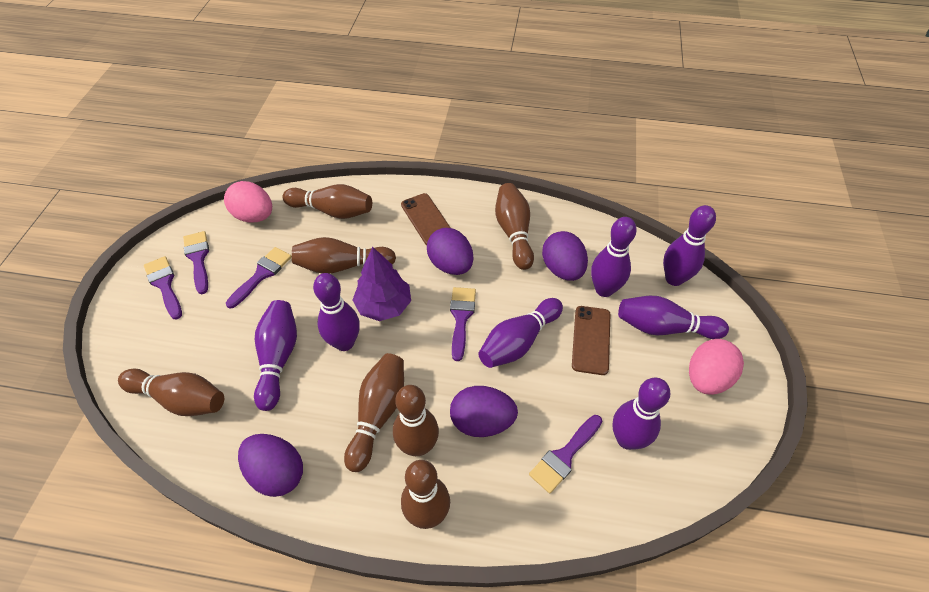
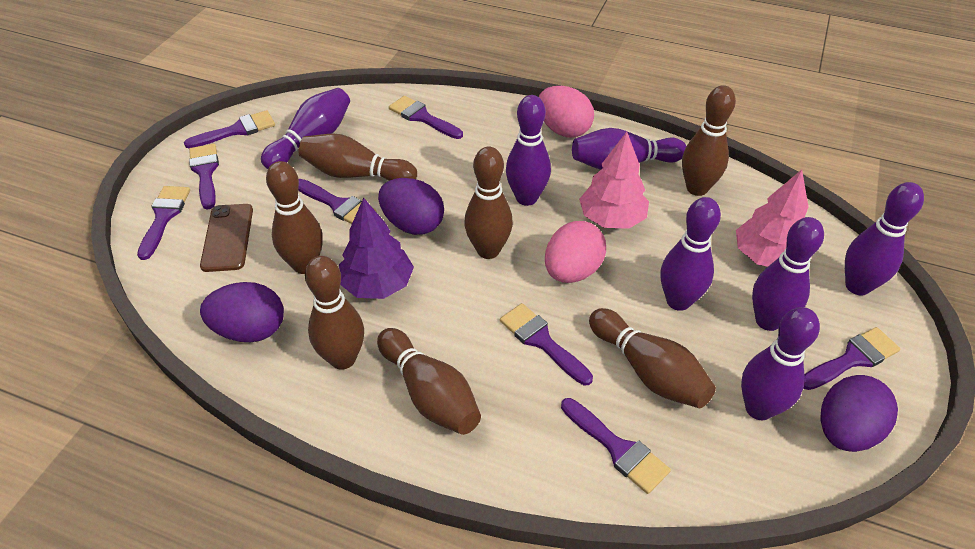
brown phone: 2 -> 1
pink tree: 0 -> 2
purple brush: 5 -> 8
purple egg: 4 -> 3

